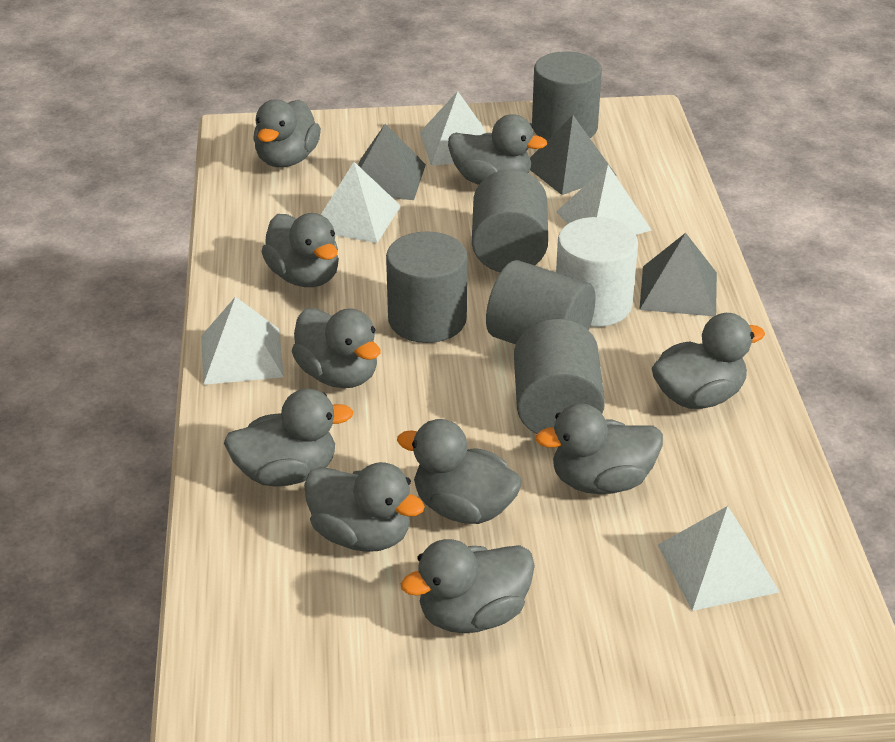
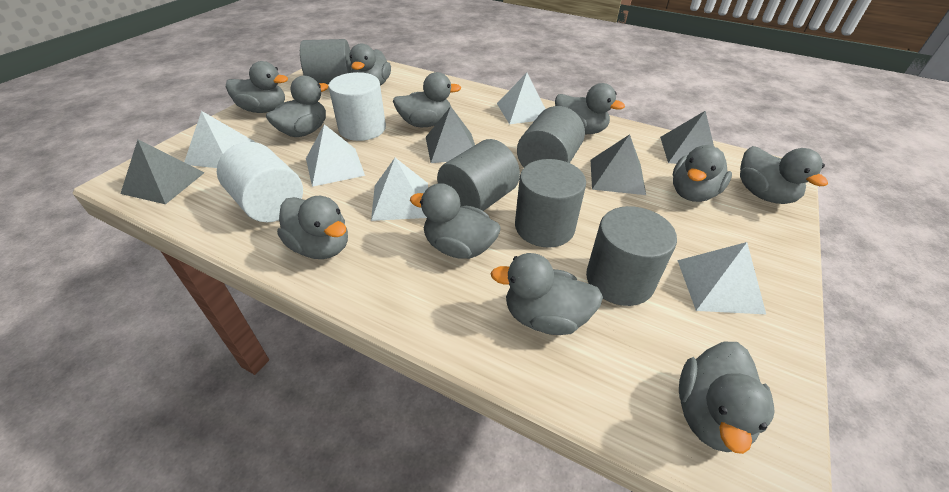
grey duck: 10 -> 11
grey pyramid: 3 -> 4
white cylinder: 1 -> 2

